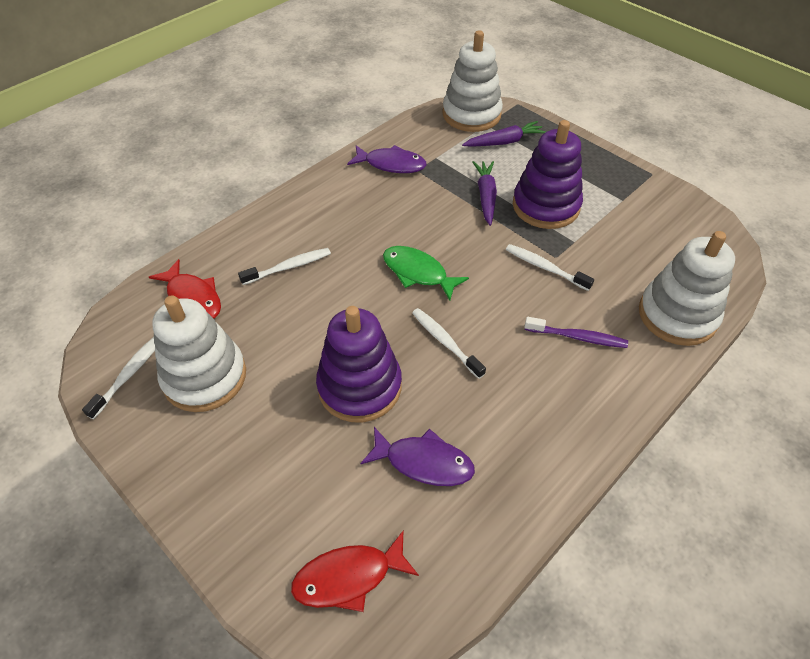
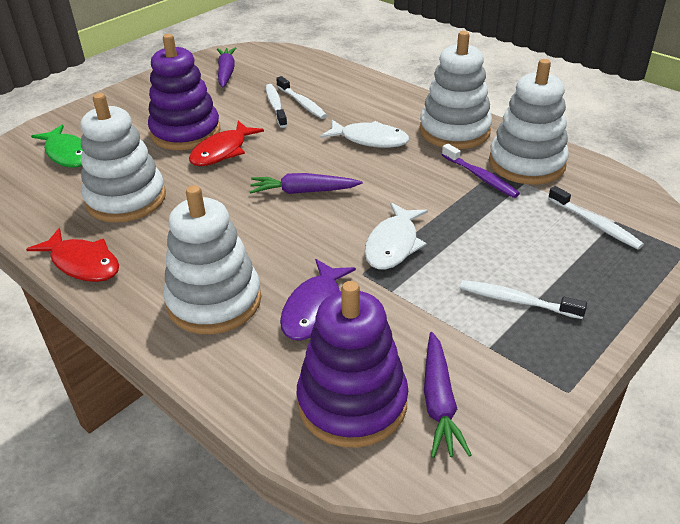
purple carrot: 2 -> 3
purple fish: 2 -> 1
white fish: 0 -> 2
white stacking toy: 3 -> 4

